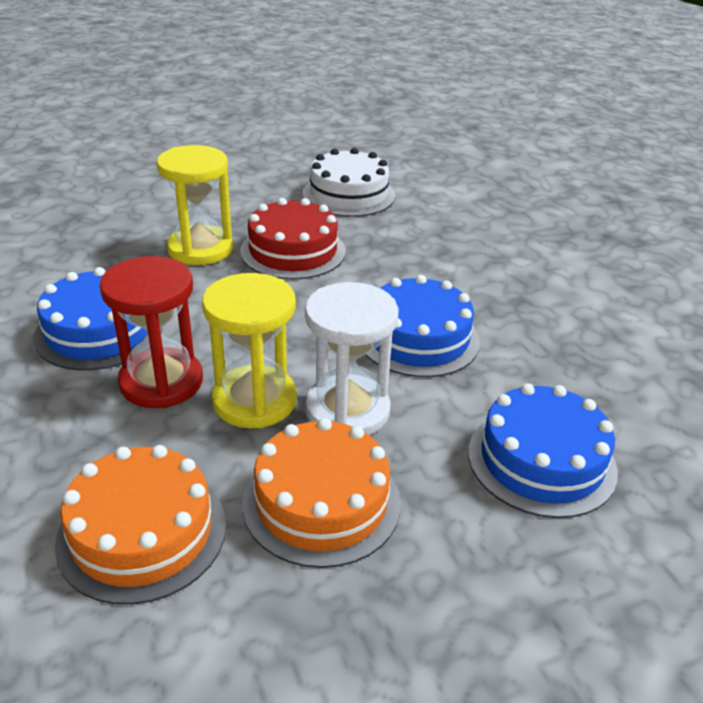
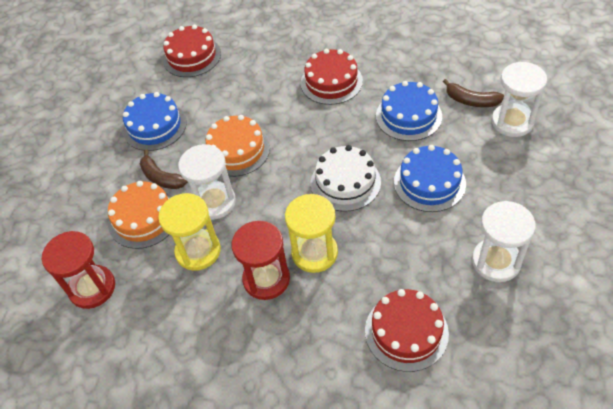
brown banana: 0 -> 2
red cake: 1 -> 3
red hourglass: 1 -> 2
white hourglass: 1 -> 3

